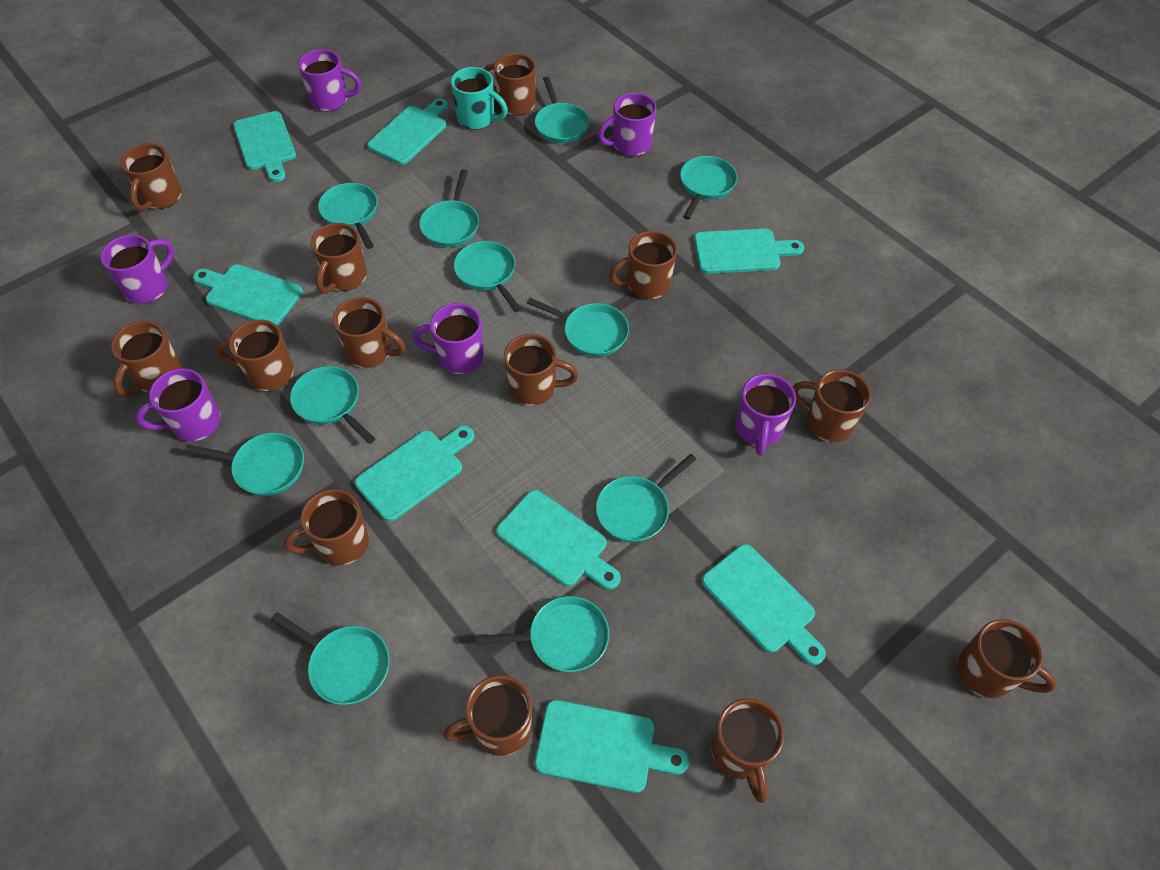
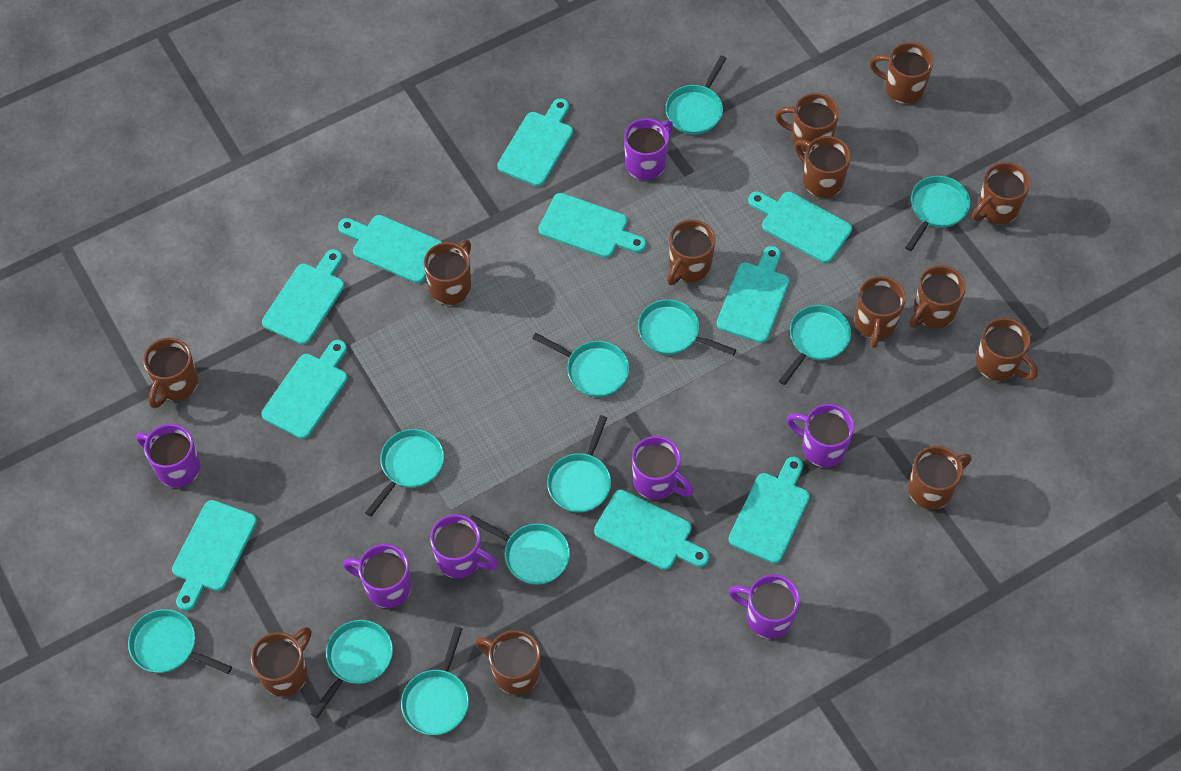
purple mug: 6 -> 7
turquoise cutting board: 8 -> 10
turquoise mug: 1 -> 0

